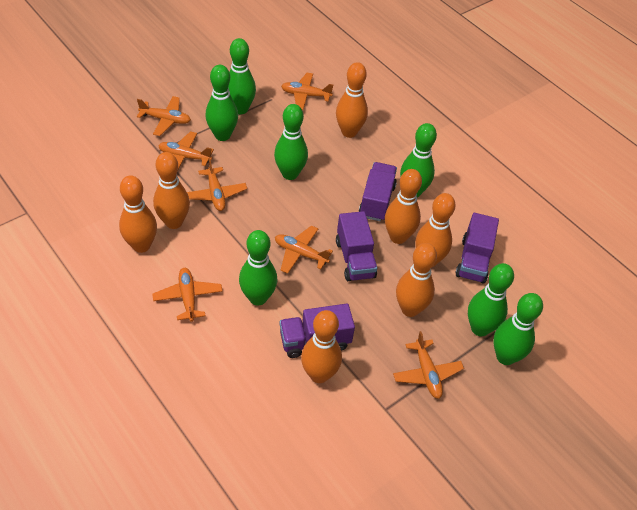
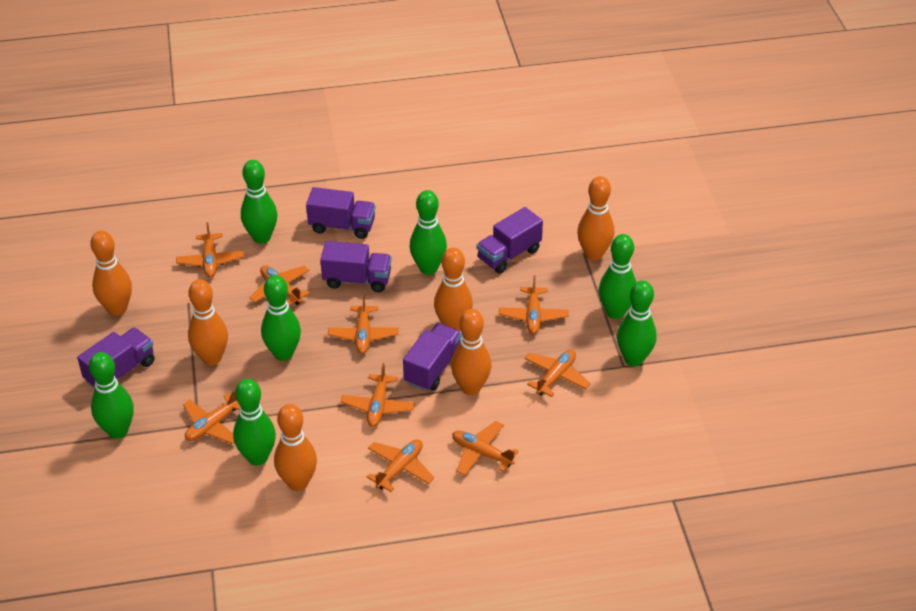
orange bowling pin: 7 -> 6
orange plane: 7 -> 9
purple truck: 4 -> 5

